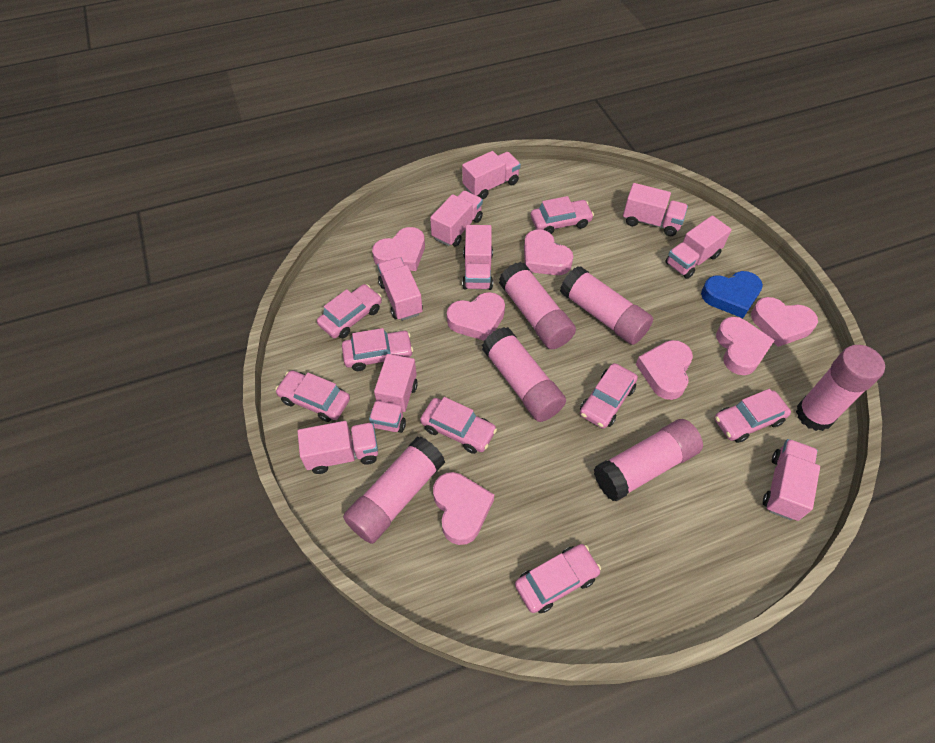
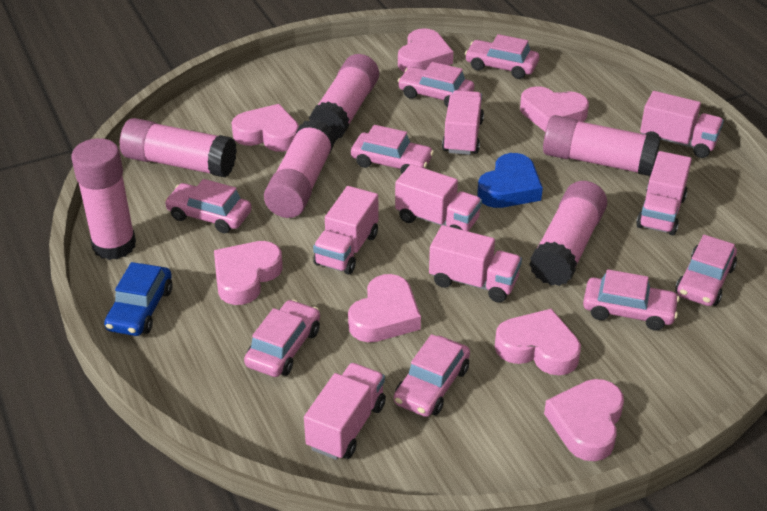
blue car: 0 -> 1
pink truck: 9 -> 7

